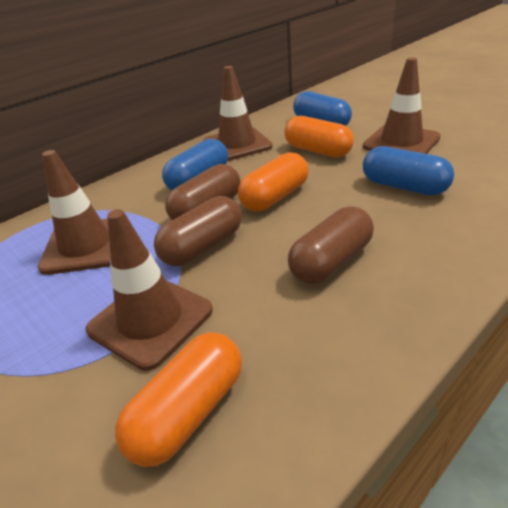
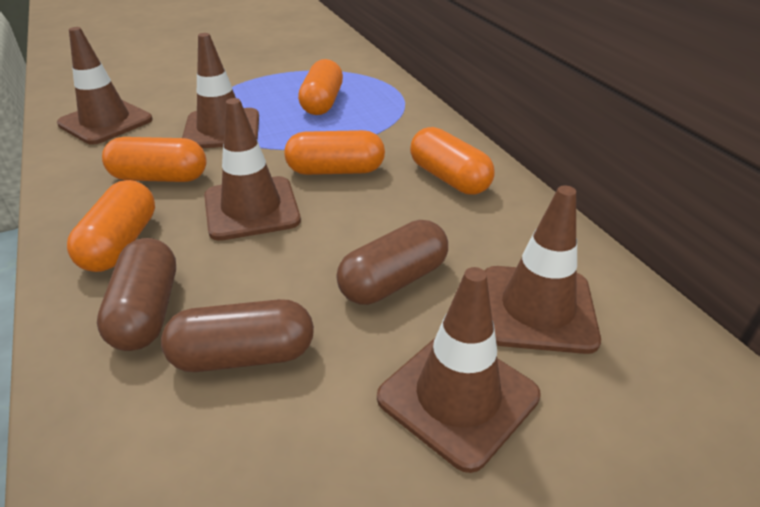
blue capsule: 3 -> 0
brown traffic cone: 4 -> 5
orange capsule: 3 -> 5

